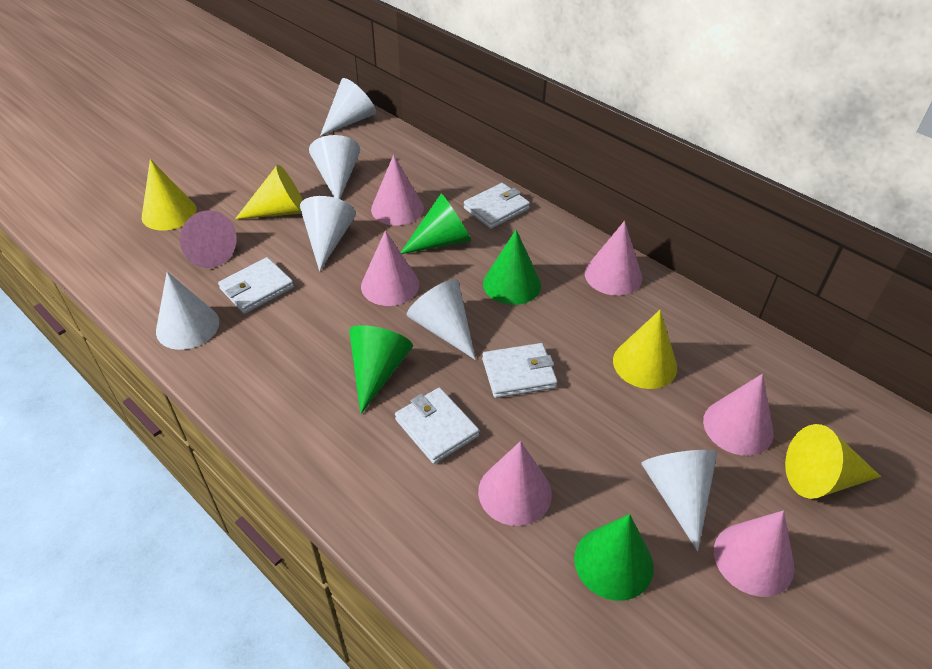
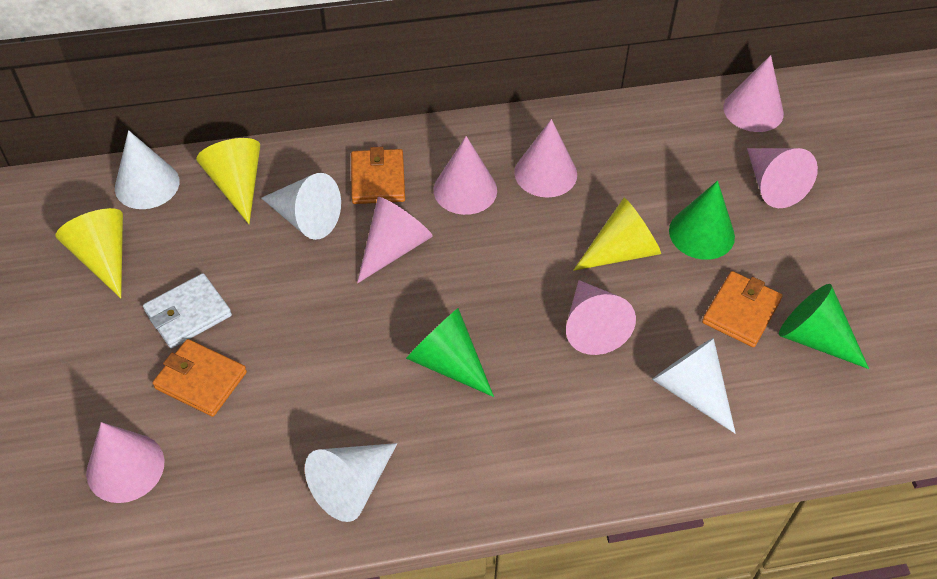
green cone: 4 -> 3
orange wallet: 0 -> 3
white cone: 6 -> 4
white wallet: 4 -> 1
yellow cone: 4 -> 3

